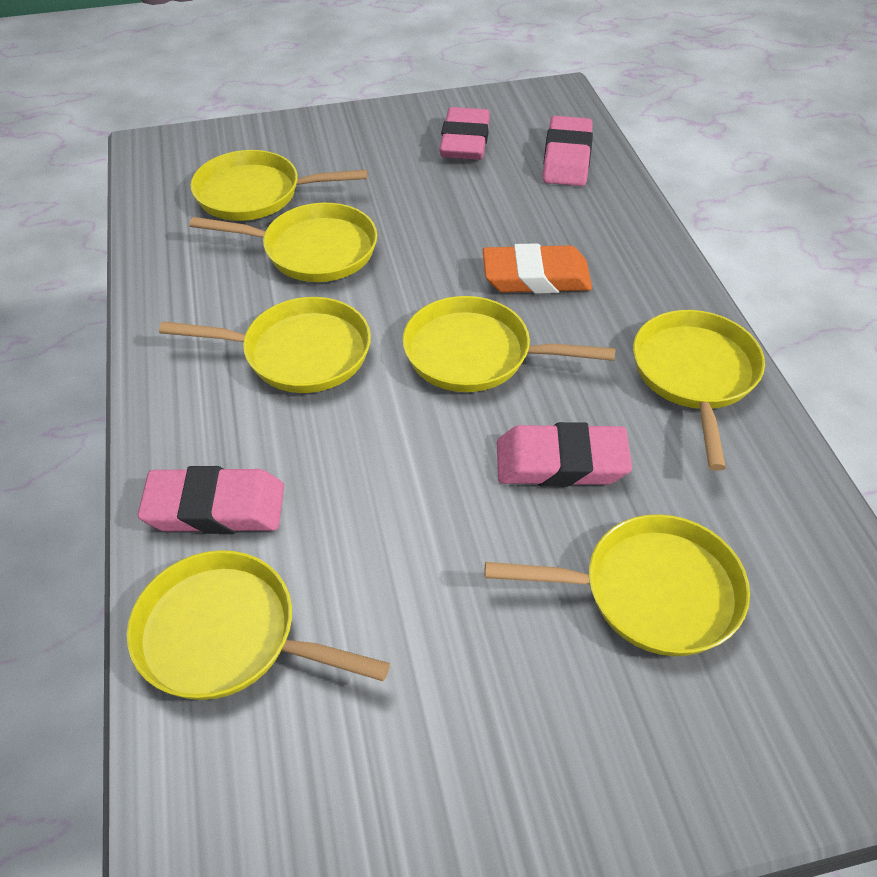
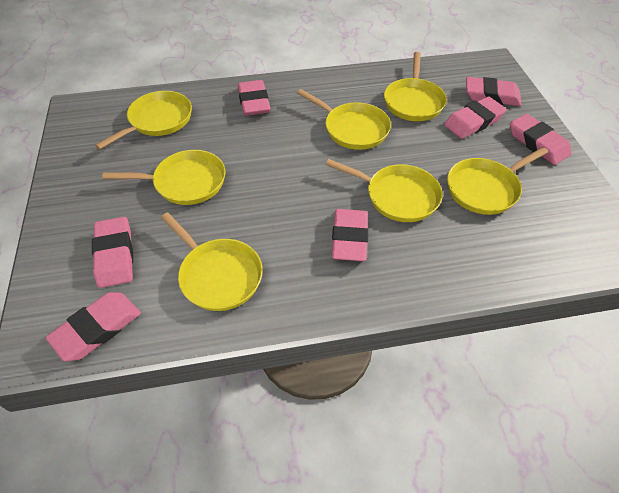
orange eraser: 1 -> 0
pink eraser: 4 -> 7

